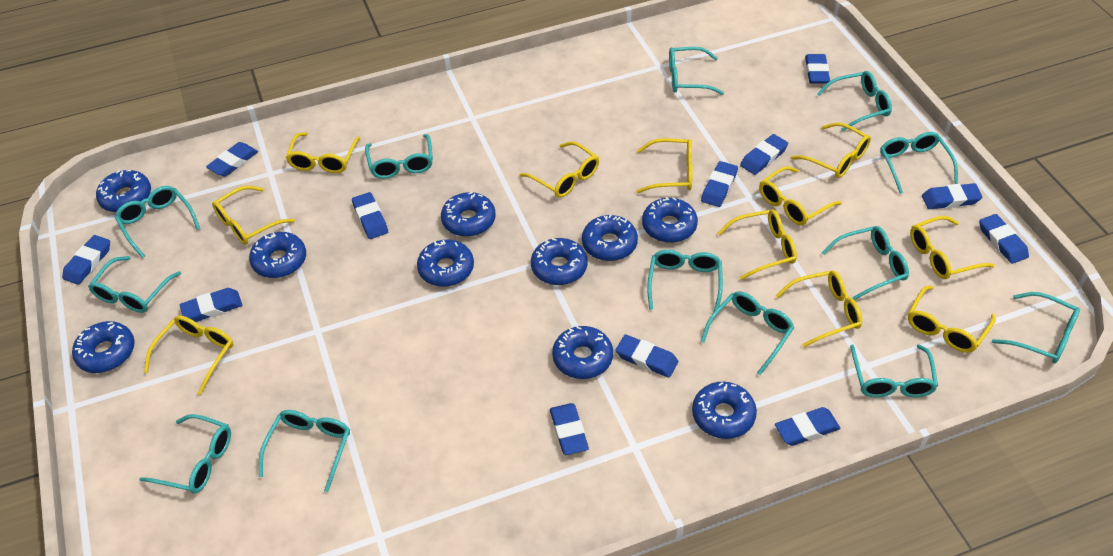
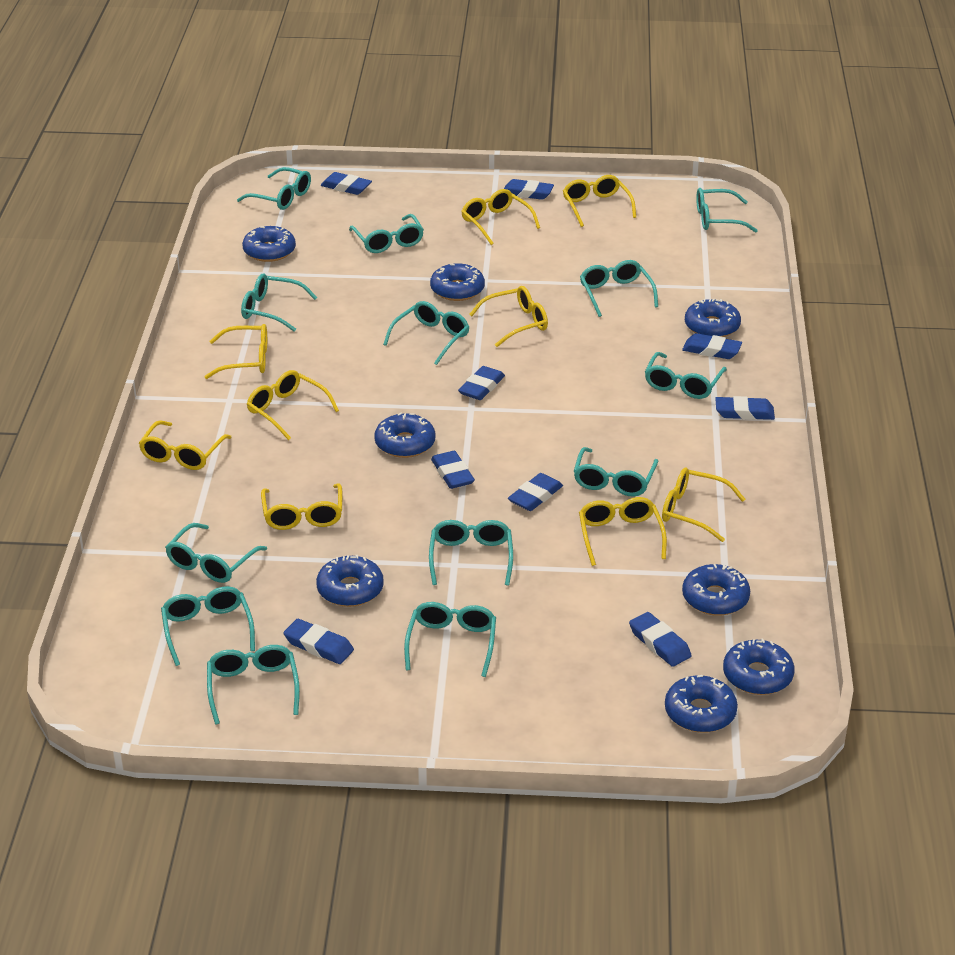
blue donut: 10 -> 8
blue eraser: 12 -> 9
yellow glasses: 11 -> 9

